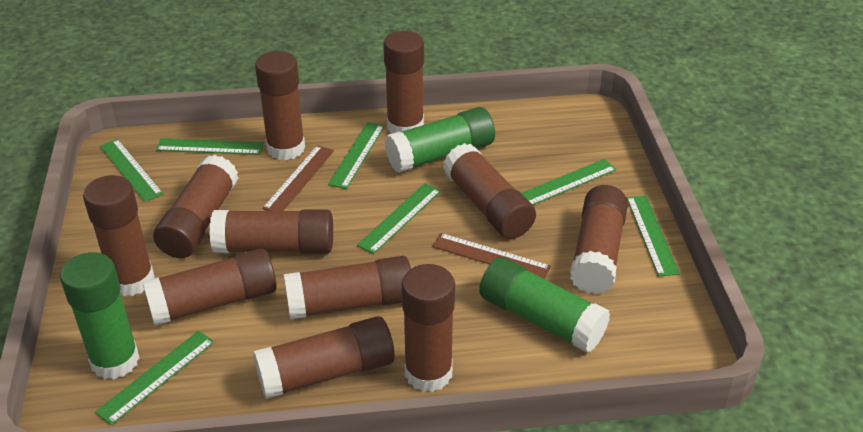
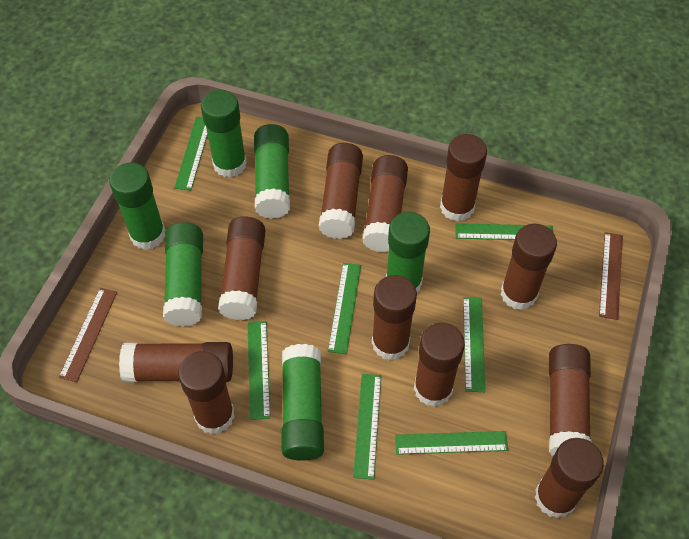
green glue stick: 3 -> 6

